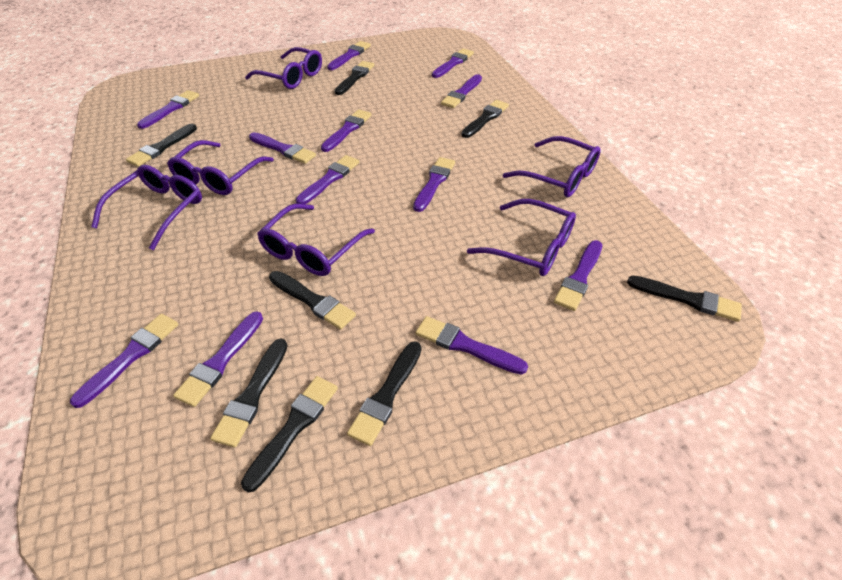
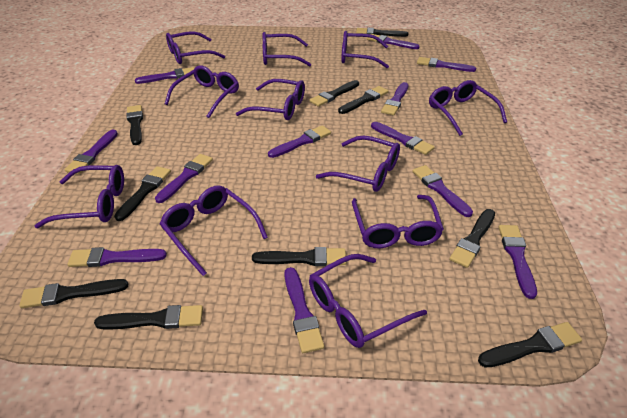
black brush: 8 -> 10
purple glasses: 6 -> 11

